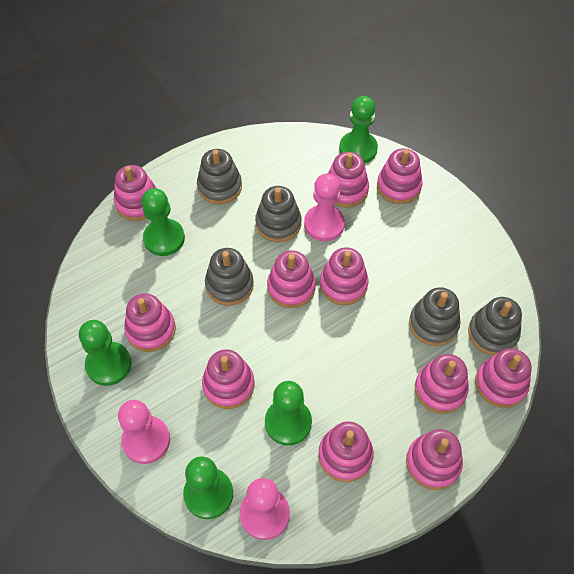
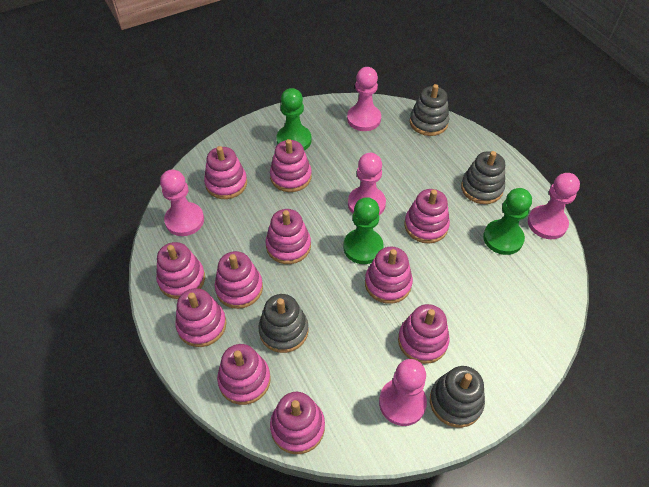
green pawn: 5 -> 3
grey stacking toy: 5 -> 4
pink pawn: 3 -> 5

